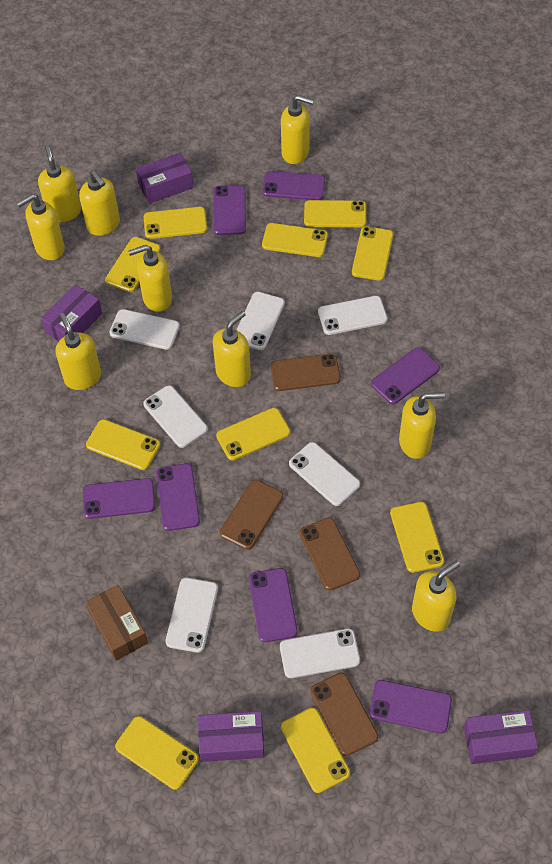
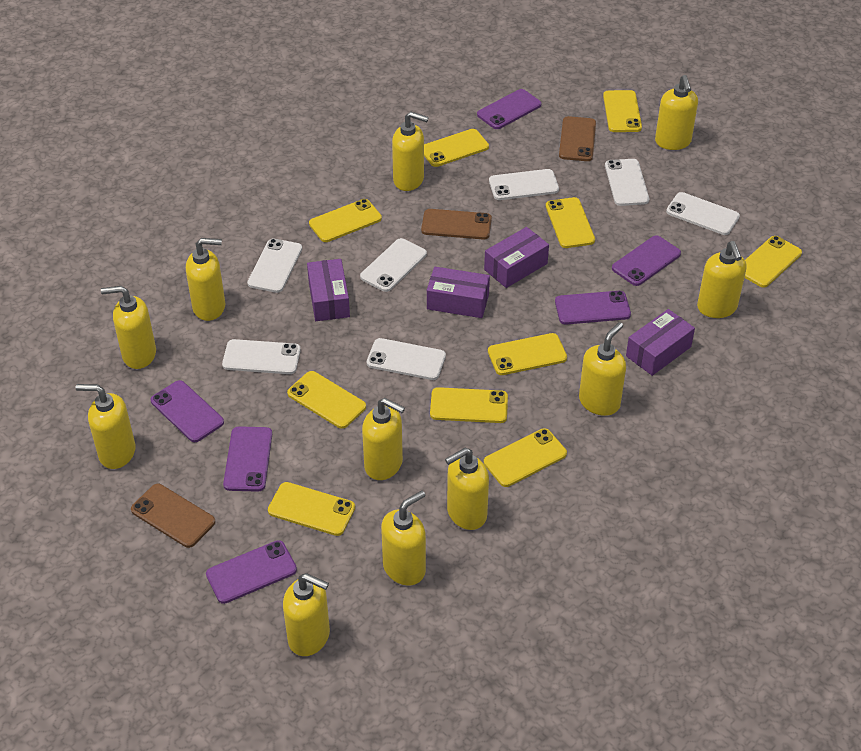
brown box: 1 -> 0
brown phone: 4 -> 3
purple phone: 7 -> 6
yellow soap dispenser: 9 -> 11

